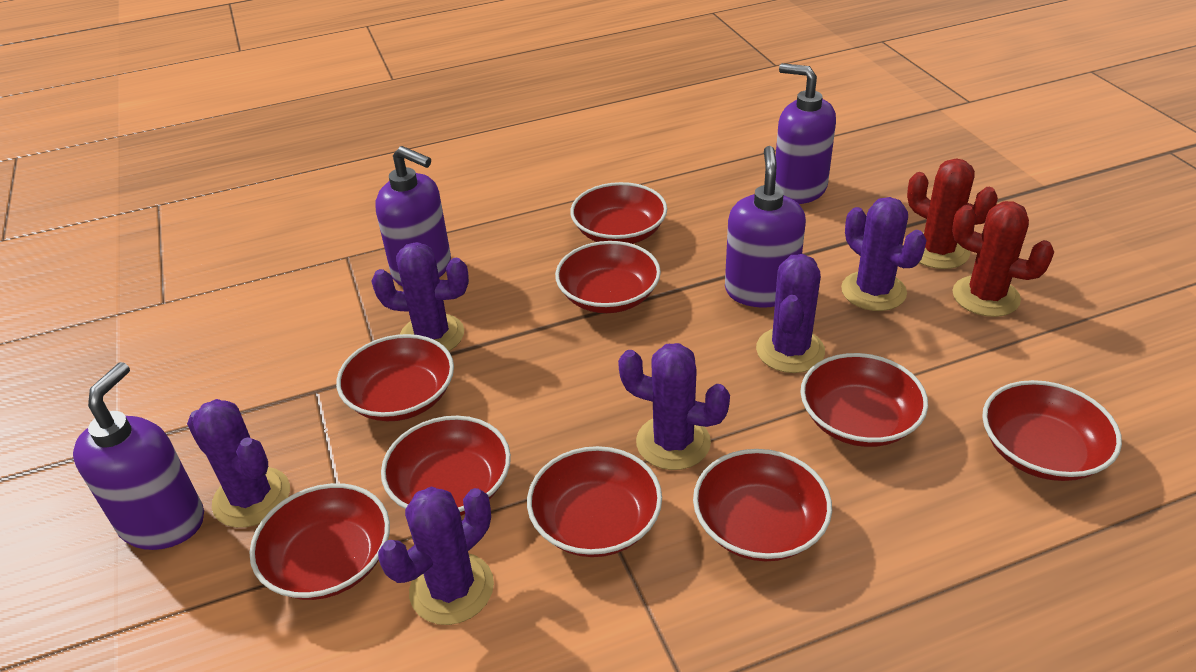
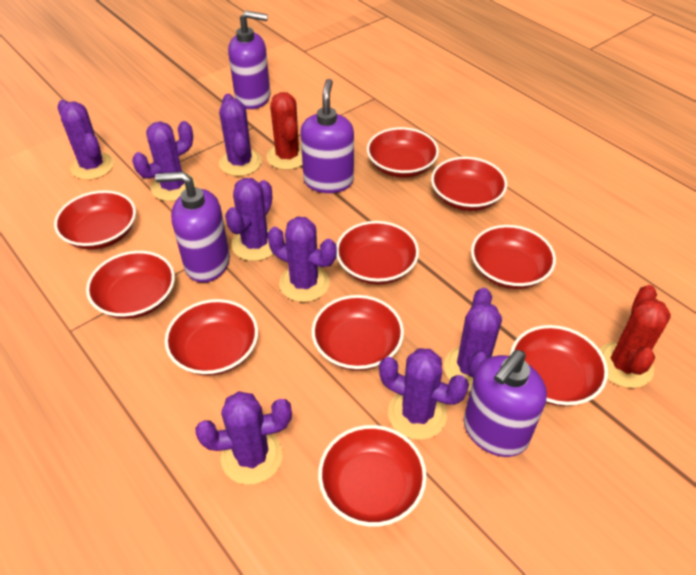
purple cactus: 6 -> 8
red bowl: 9 -> 10

